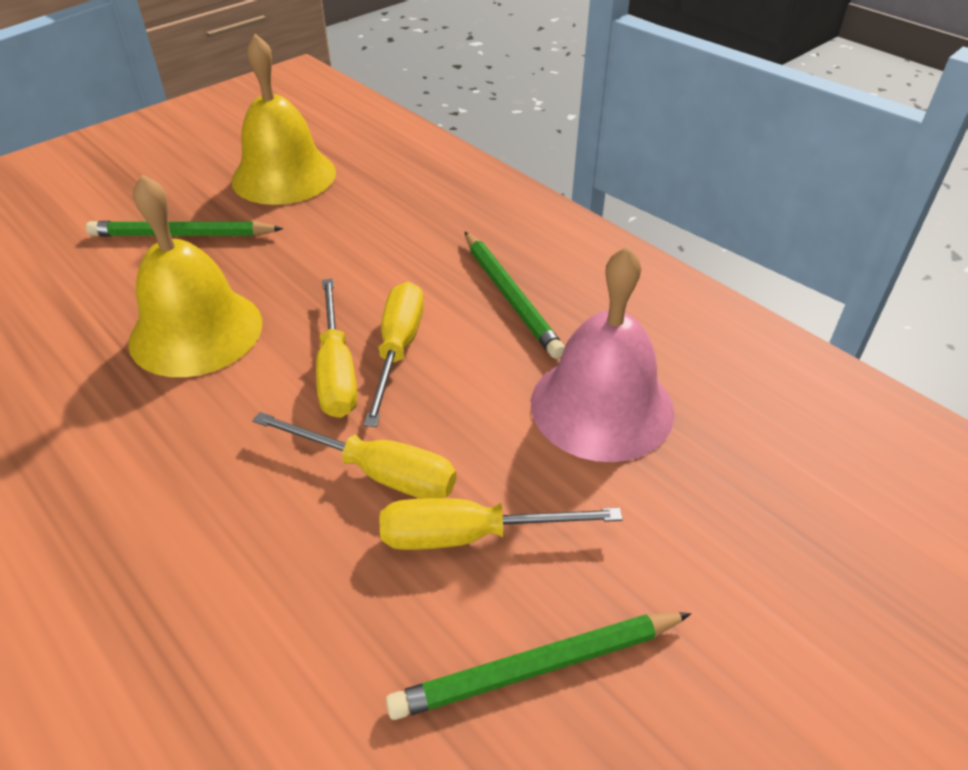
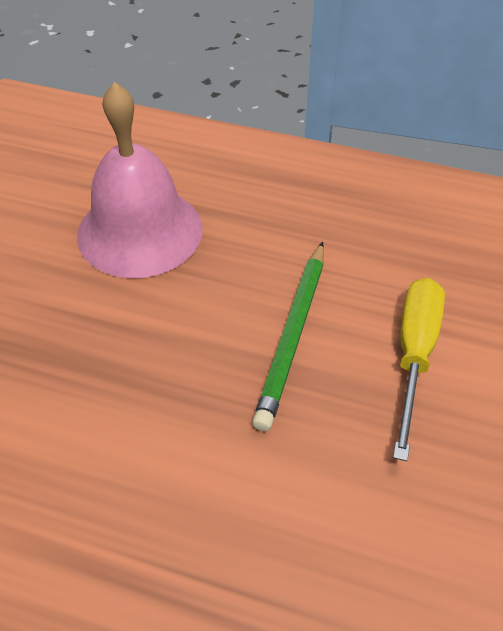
green pencil: 3 -> 1
yellow bell: 2 -> 0
yellow screwdriver: 4 -> 1

